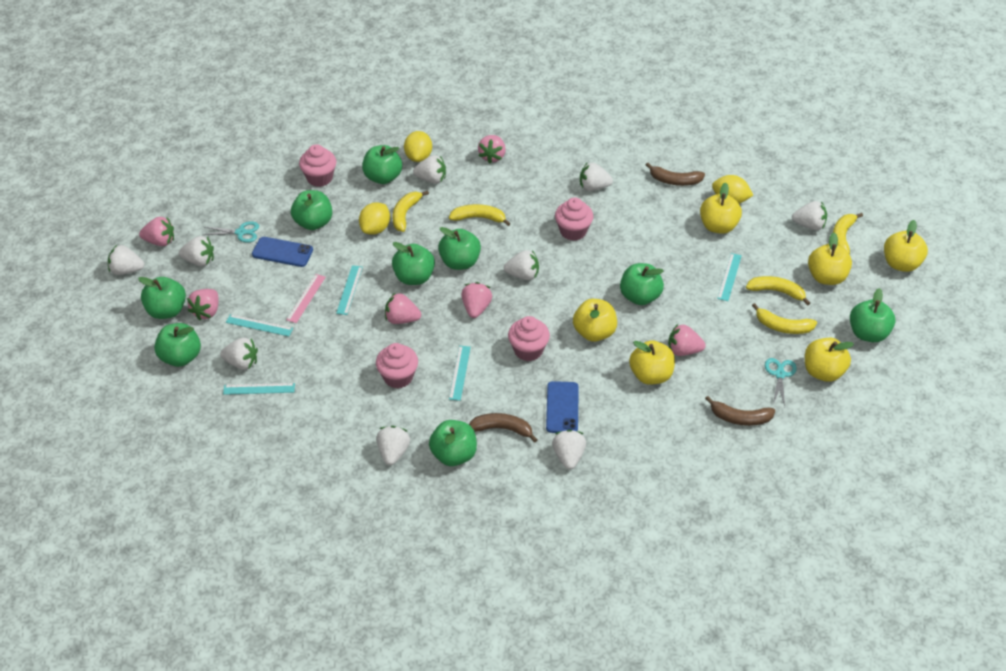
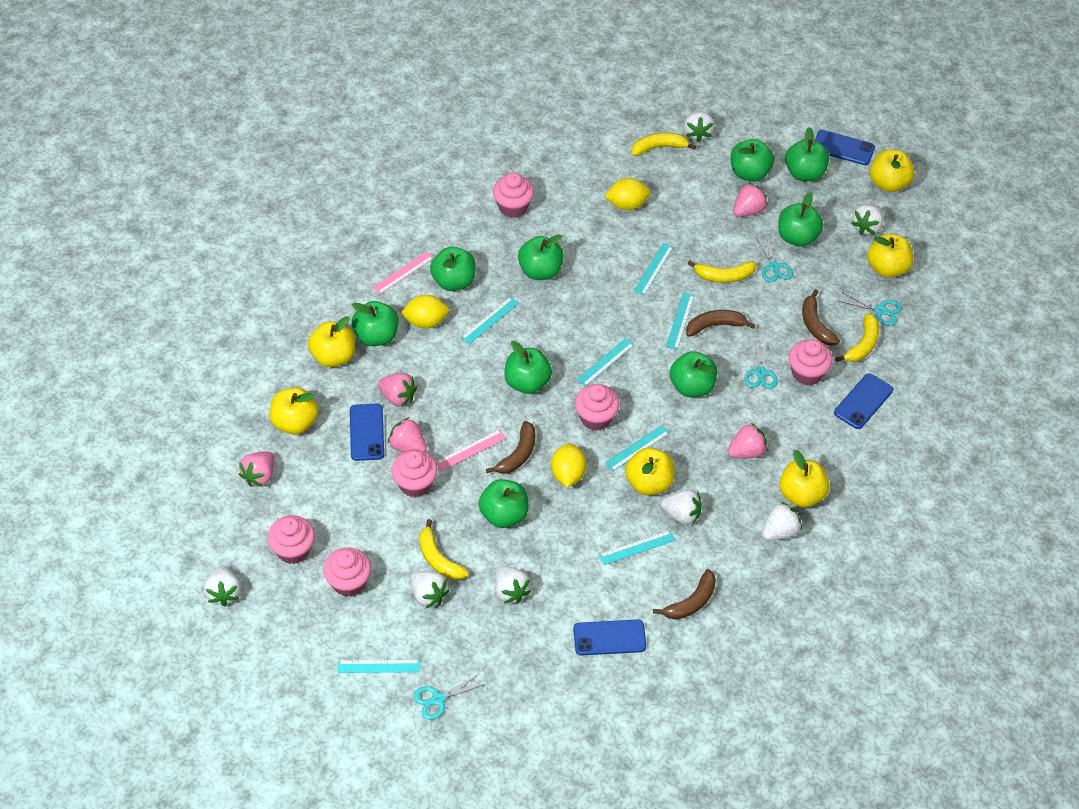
blue phone: 2 -> 4
brown banana: 3 -> 4
pink cupcake: 4 -> 6
pink ruler: 1 -> 2
pink strawberry: 6 -> 5
turquoise ruler: 5 -> 7
turquoise scissors: 2 -> 4
white strawberry: 9 -> 7
yellow banana: 5 -> 4

